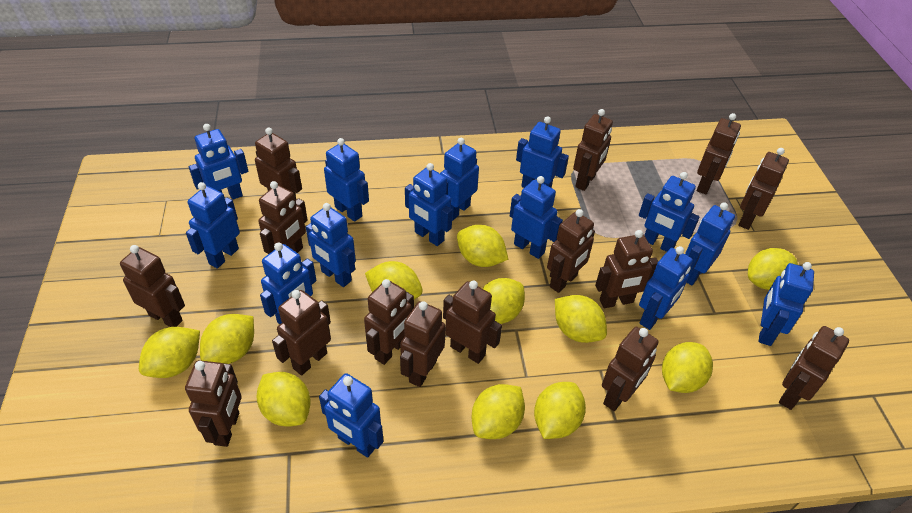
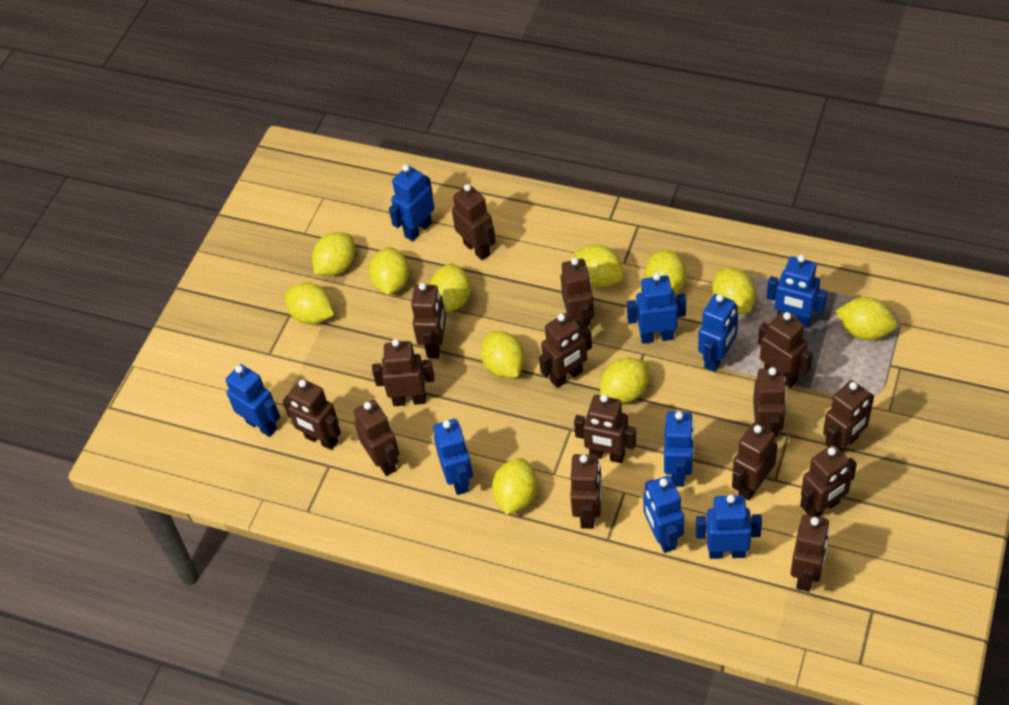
blue robot: 14 -> 9

